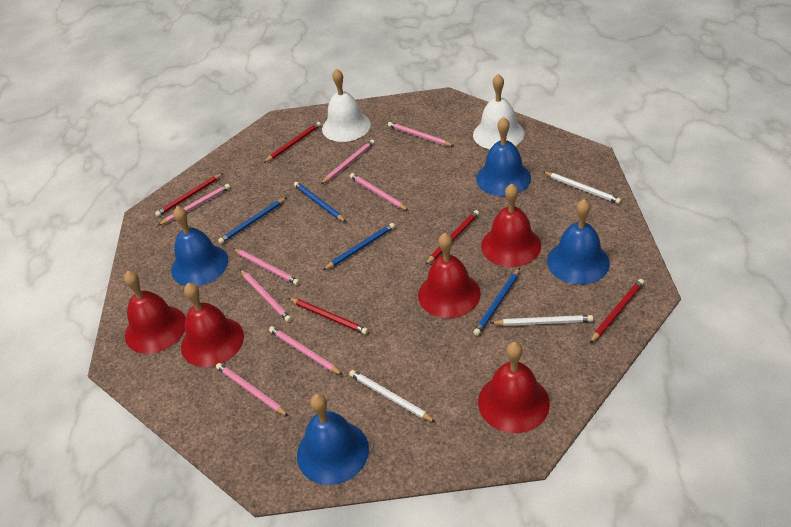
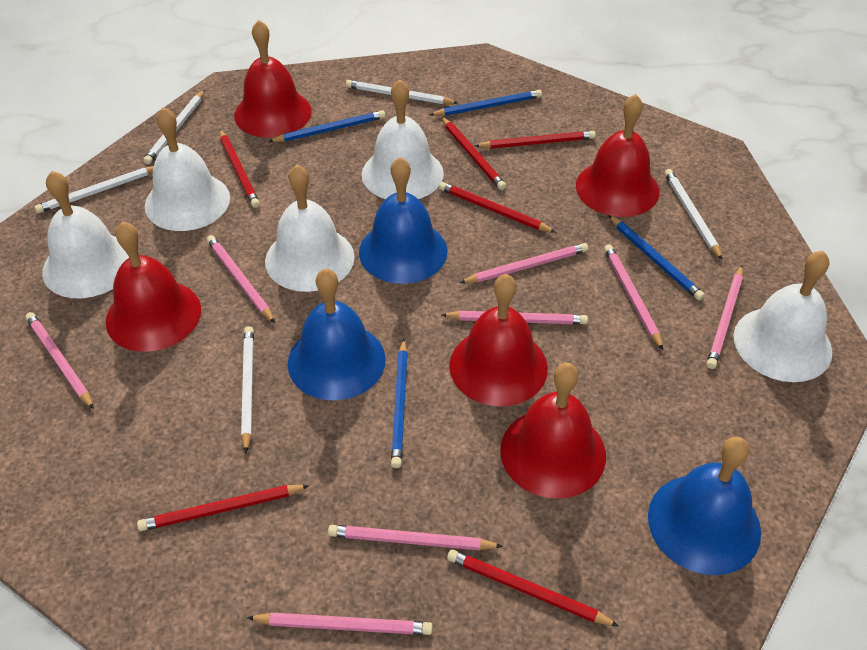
blue bell: 4 -> 3
red pencil: 5 -> 6
white bell: 2 -> 5
white pencil: 3 -> 5

